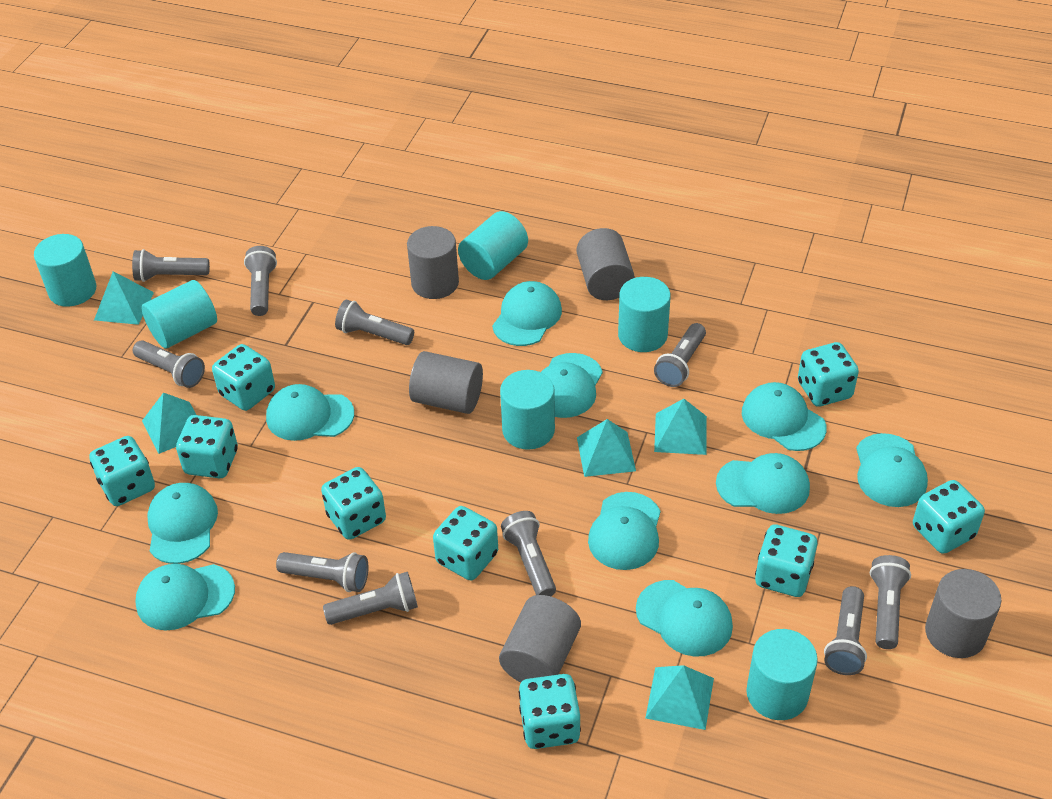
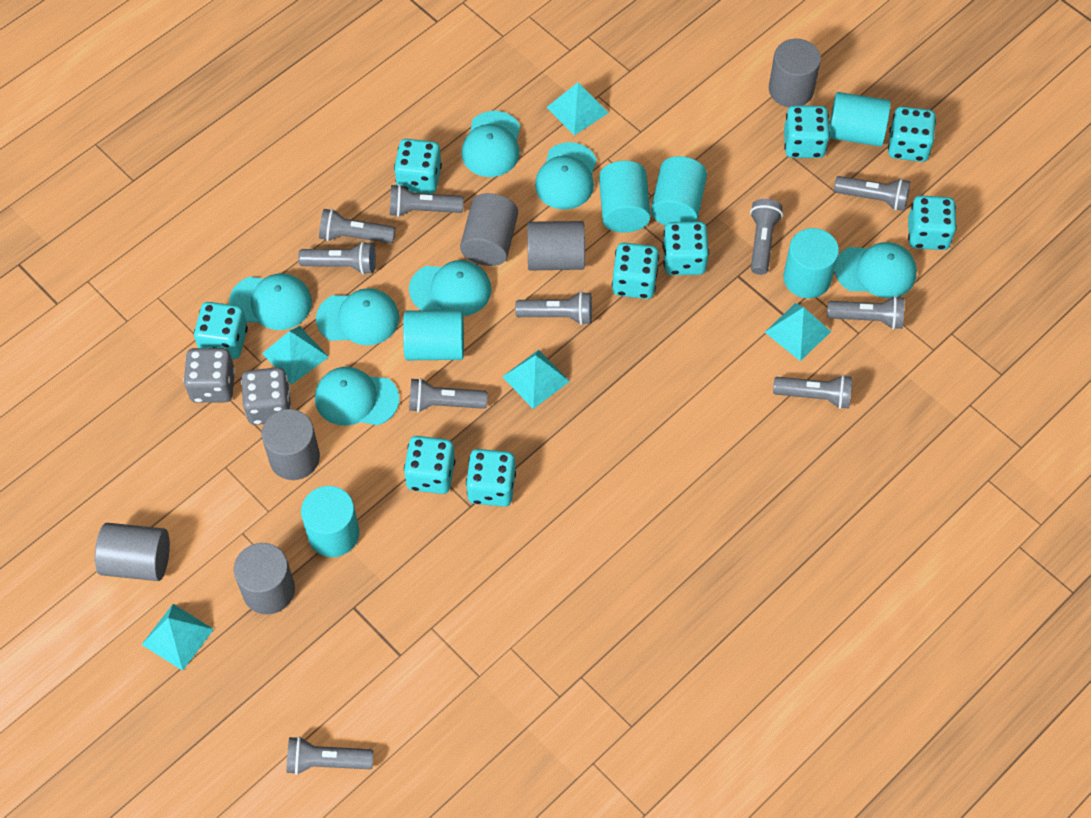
grey cylinder: 5 -> 6
grey dice: 0 -> 2
turquoise cap: 10 -> 7

